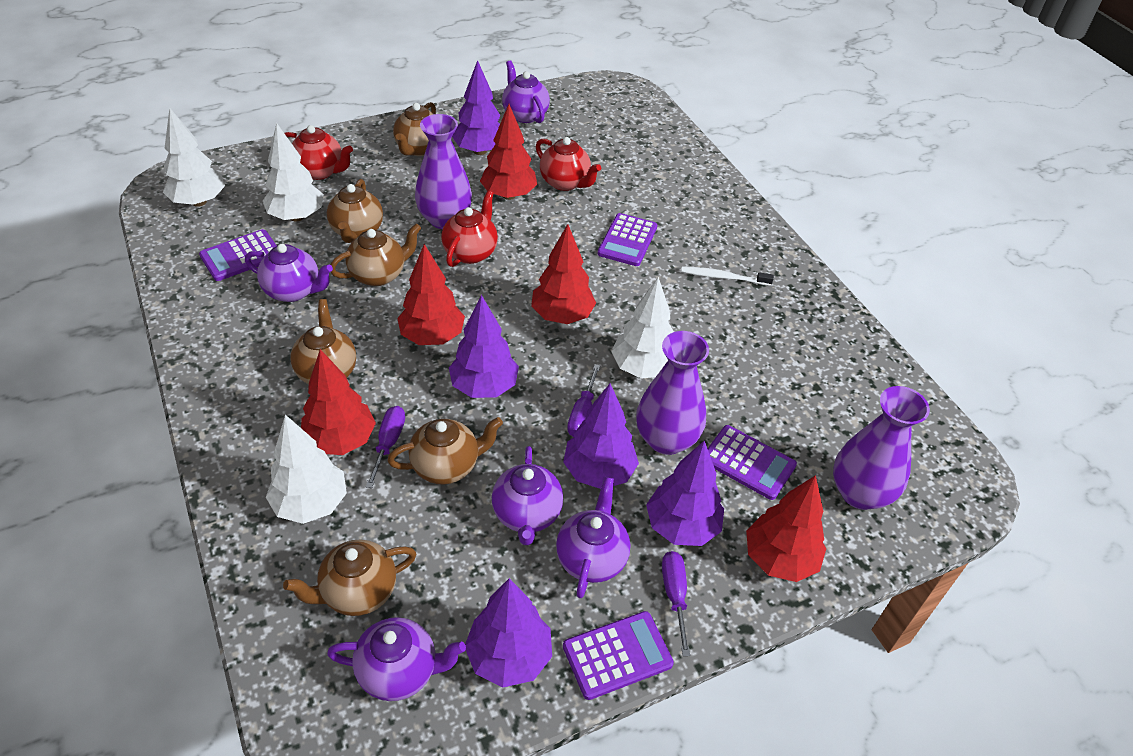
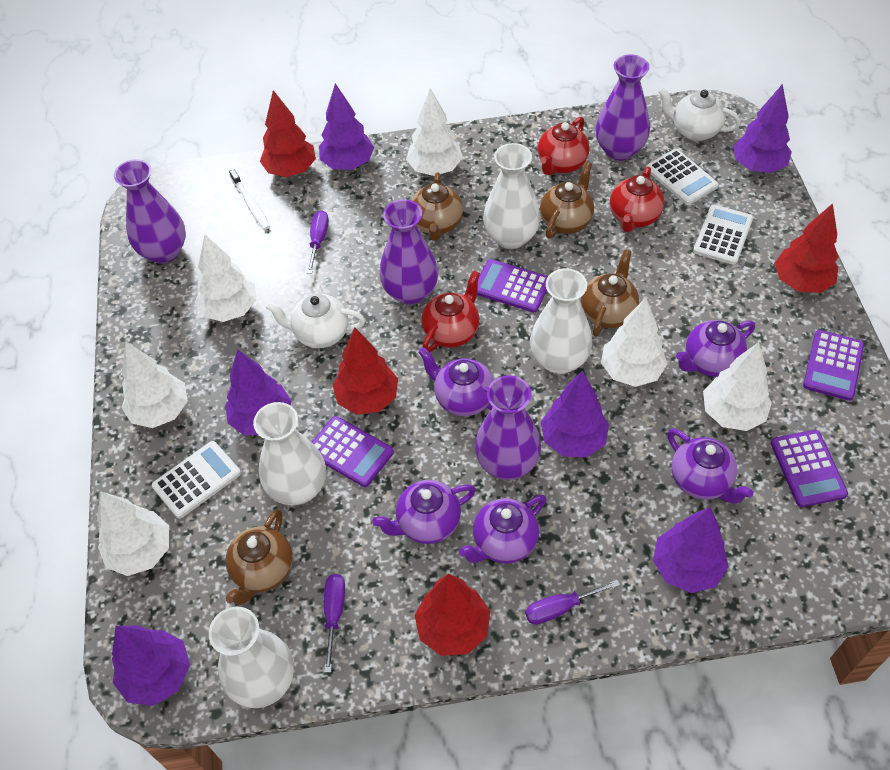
brown teapot: 6 -> 4
purple tree: 5 -> 6
purple vase: 3 -> 4
red tree: 5 -> 4
white calculator: 0 -> 3
white teapot: 0 -> 2
white tree: 4 -> 6
white vase: 0 -> 4

